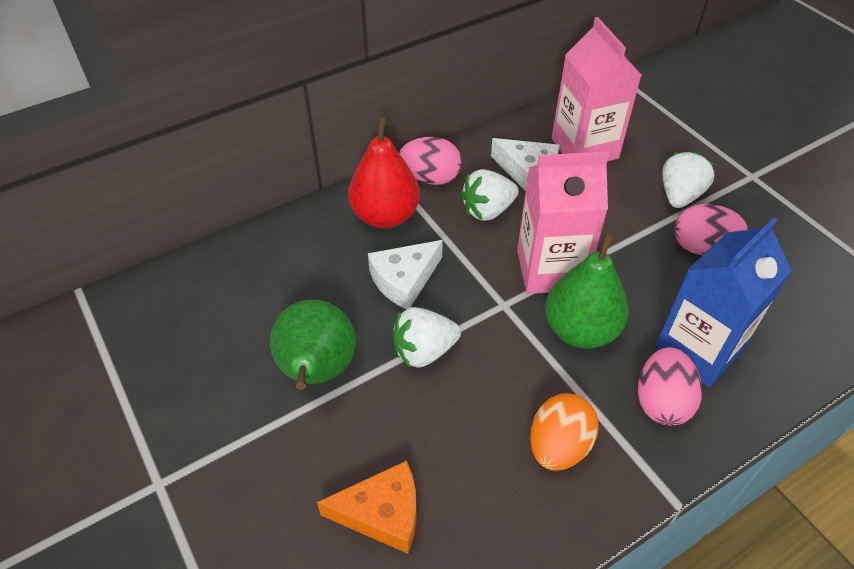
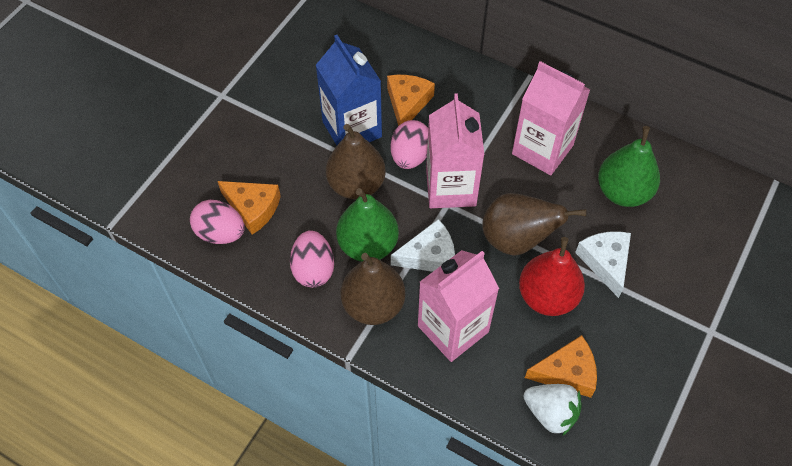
brown pear: 0 -> 3
orange cheese: 1 -> 3
orange egg: 1 -> 0
pink carton: 2 -> 3
white strawberry: 3 -> 1

